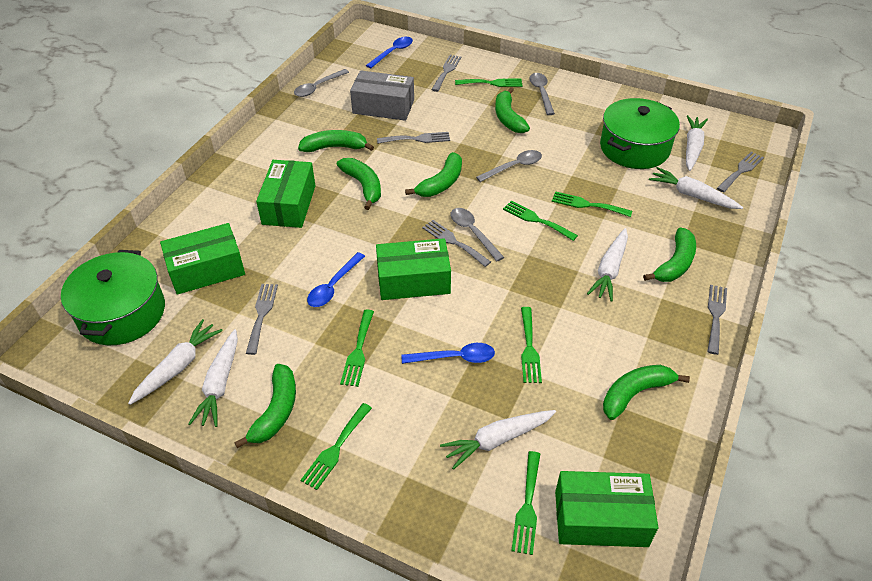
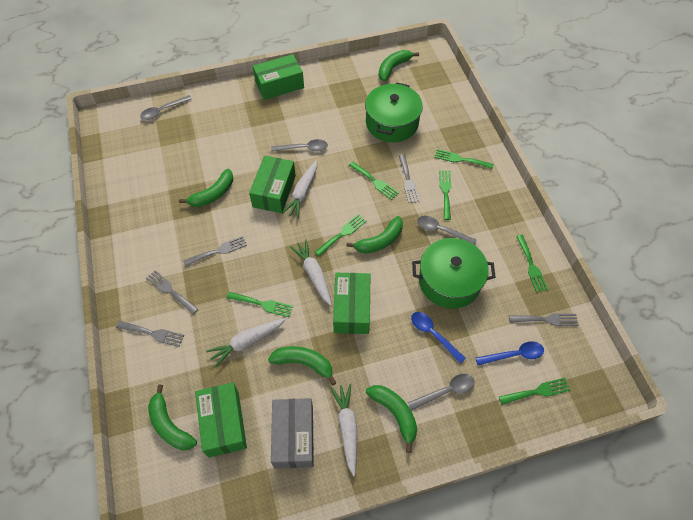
blue spoon: 3 -> 2
green banana: 7 -> 6
grey fork: 6 -> 5
white carrot: 6 -> 4

